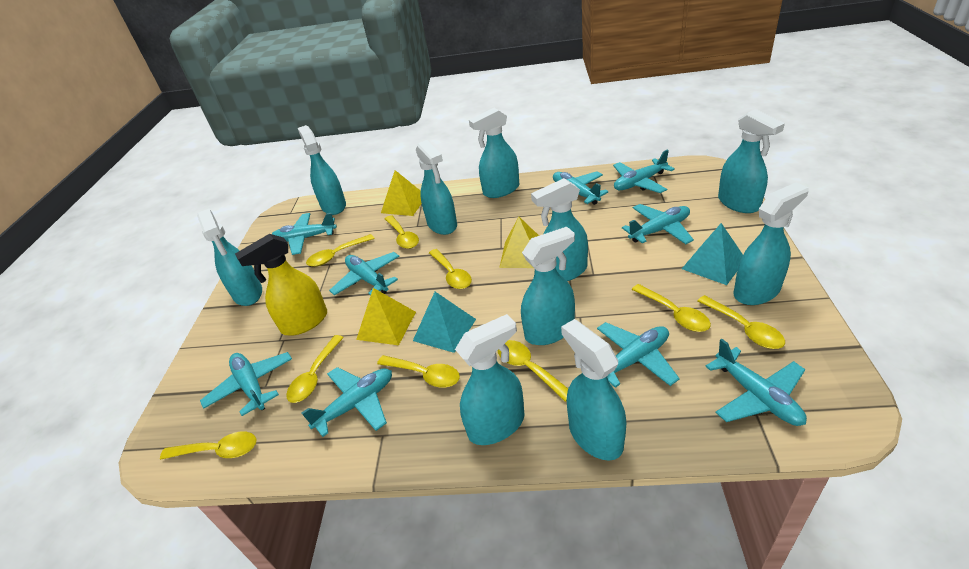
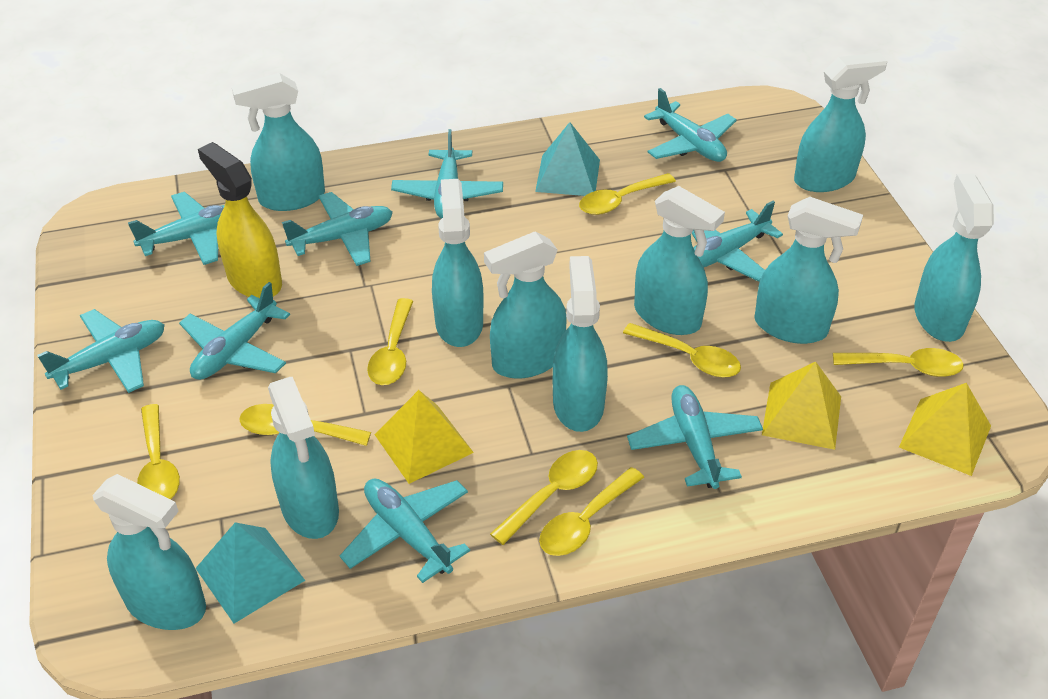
yellow spoon: 9 -> 8

